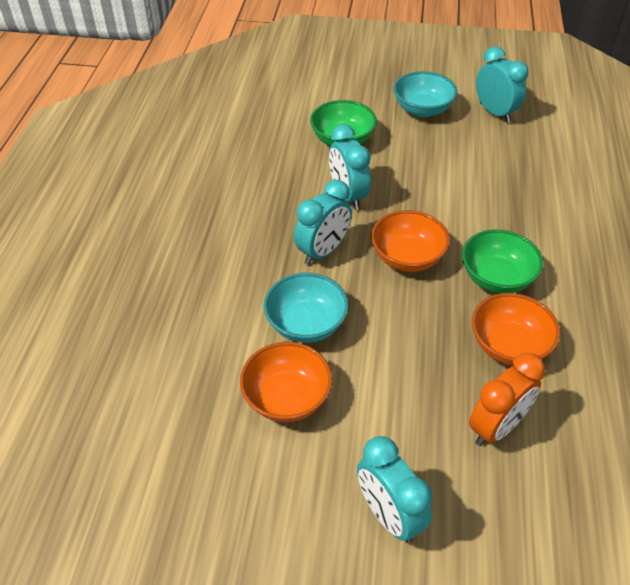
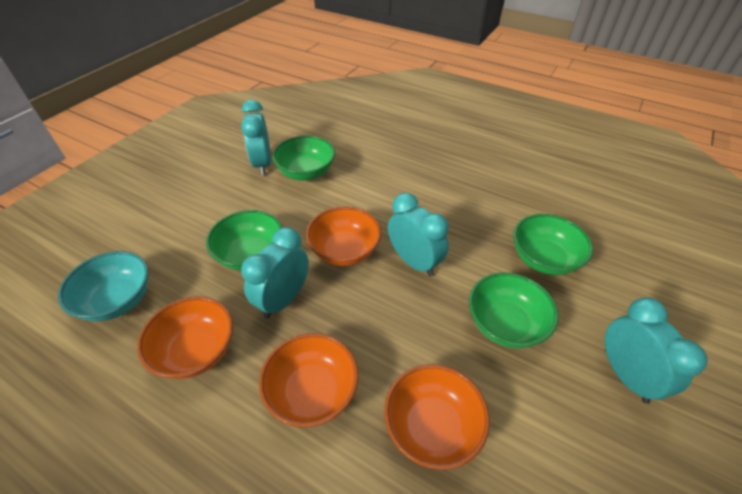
green bowl: 2 -> 4
orange bowl: 3 -> 4
orange clock: 1 -> 0
turquoise bowl: 2 -> 1

